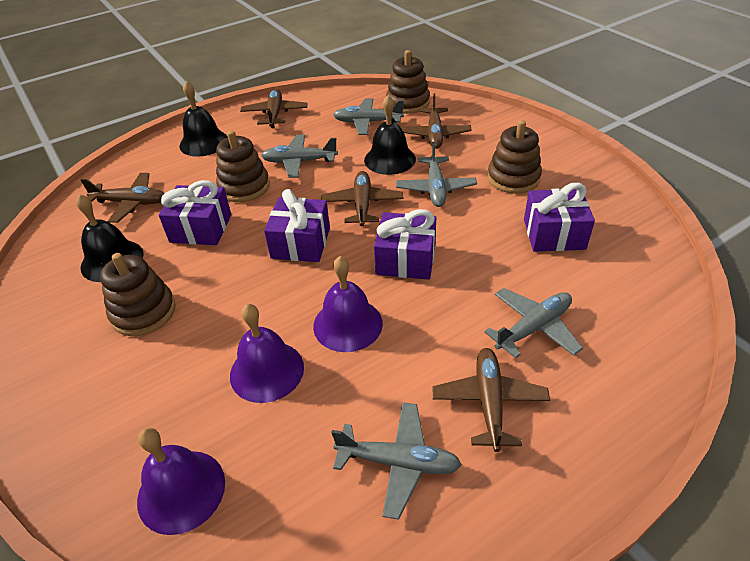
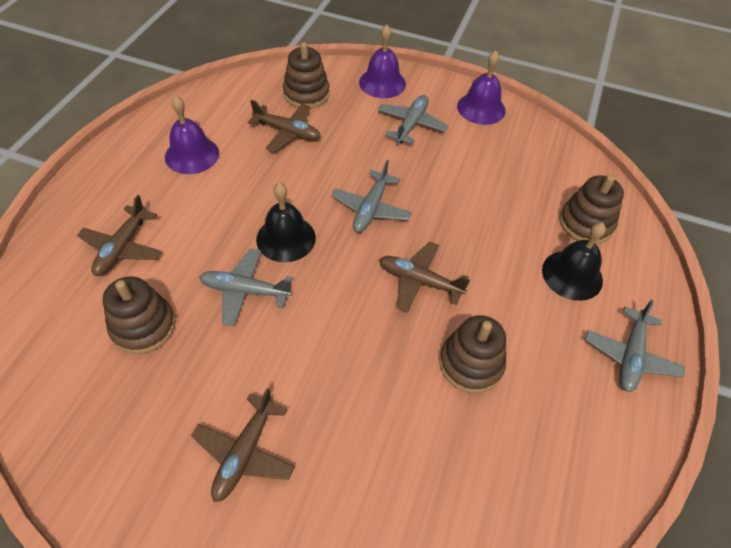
black bell: 3 -> 2
brown plane: 5 -> 4
grey plane: 5 -> 4
purple gift: 4 -> 0

